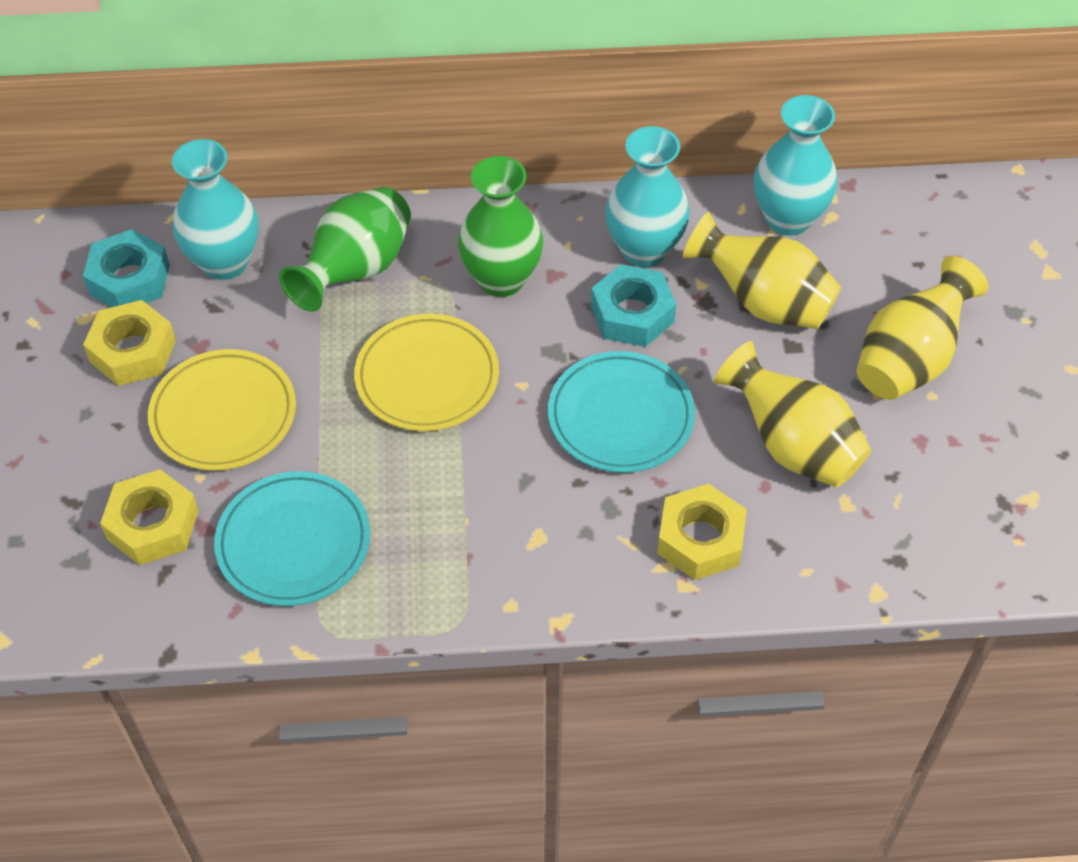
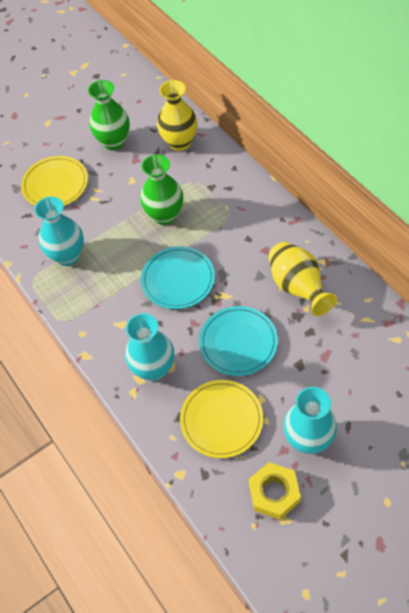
turquoise nut: 2 -> 0
yellow nut: 3 -> 1
yellow vase: 3 -> 2

